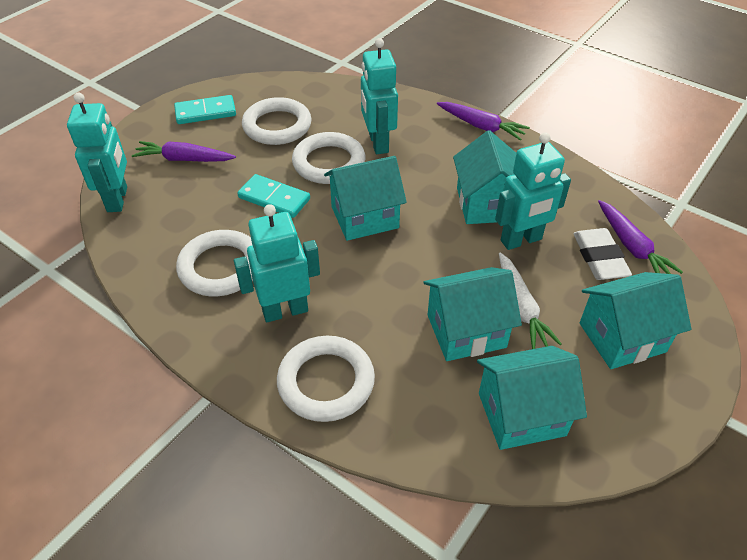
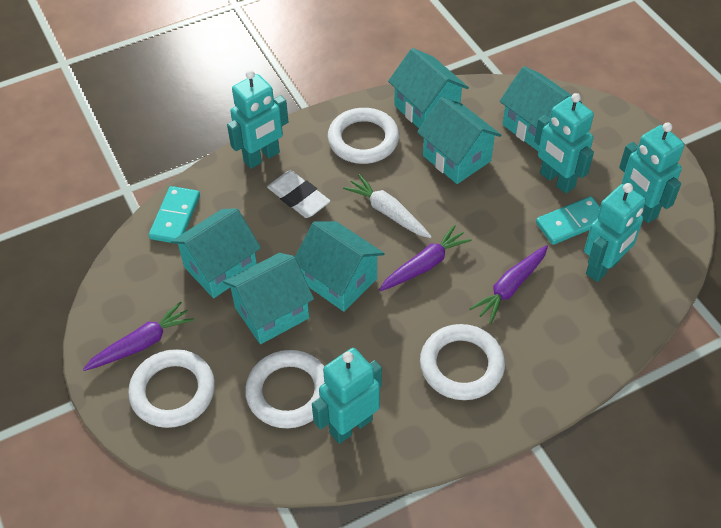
turquoise house: 5 -> 6
turquoise robot: 4 -> 5

